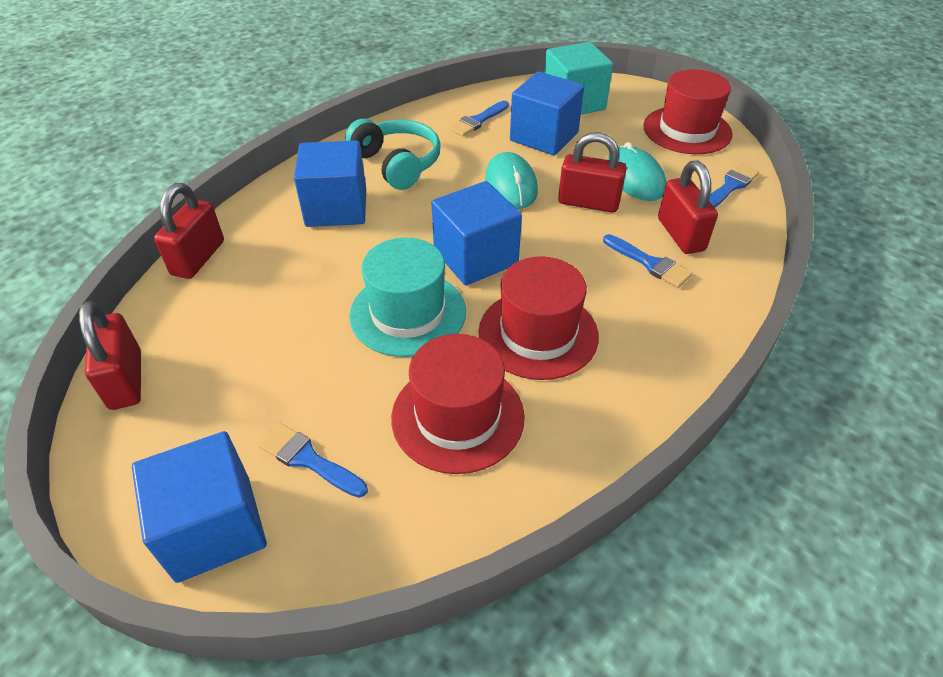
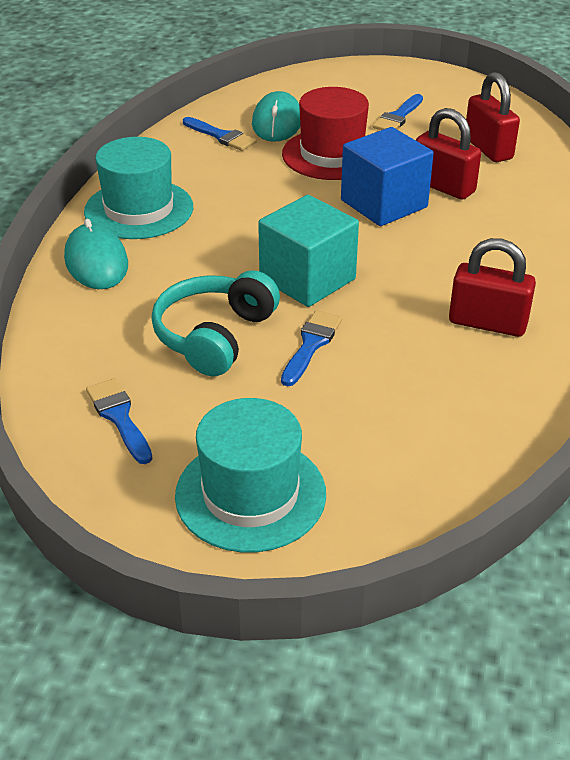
blue cube: 4 -> 1
red hat: 3 -> 1
red padlock: 4 -> 3
turquoise hat: 1 -> 2

